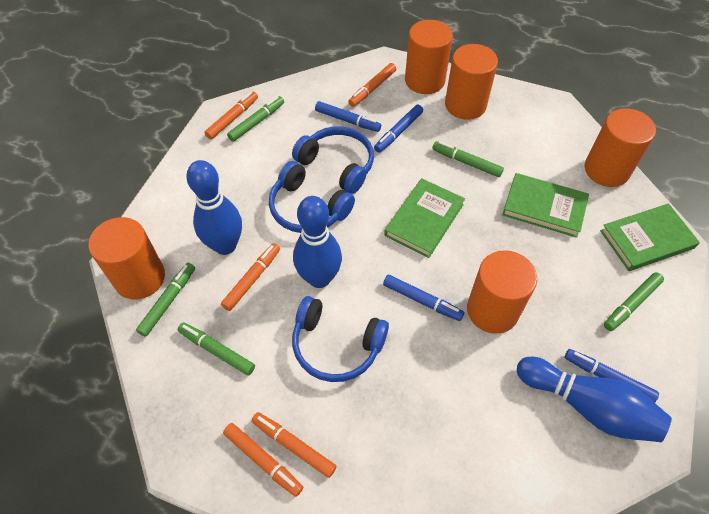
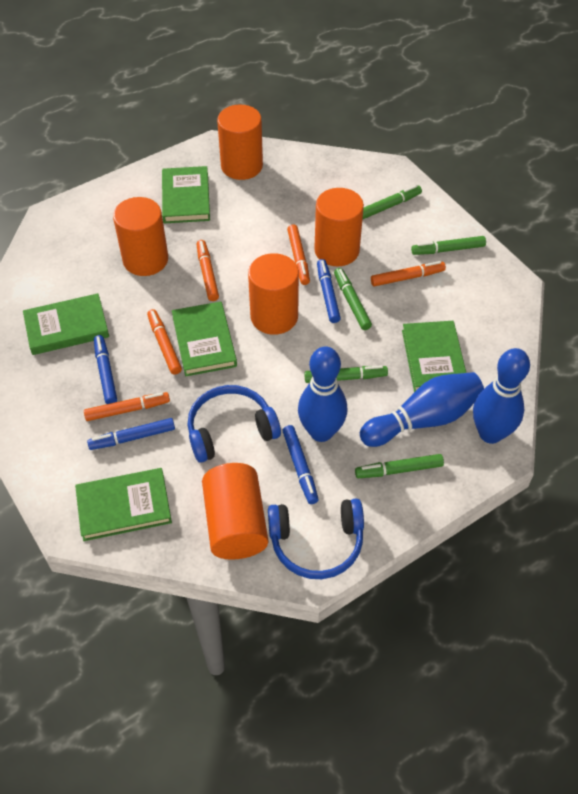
blue headphones: 3 -> 2
green book: 3 -> 5

